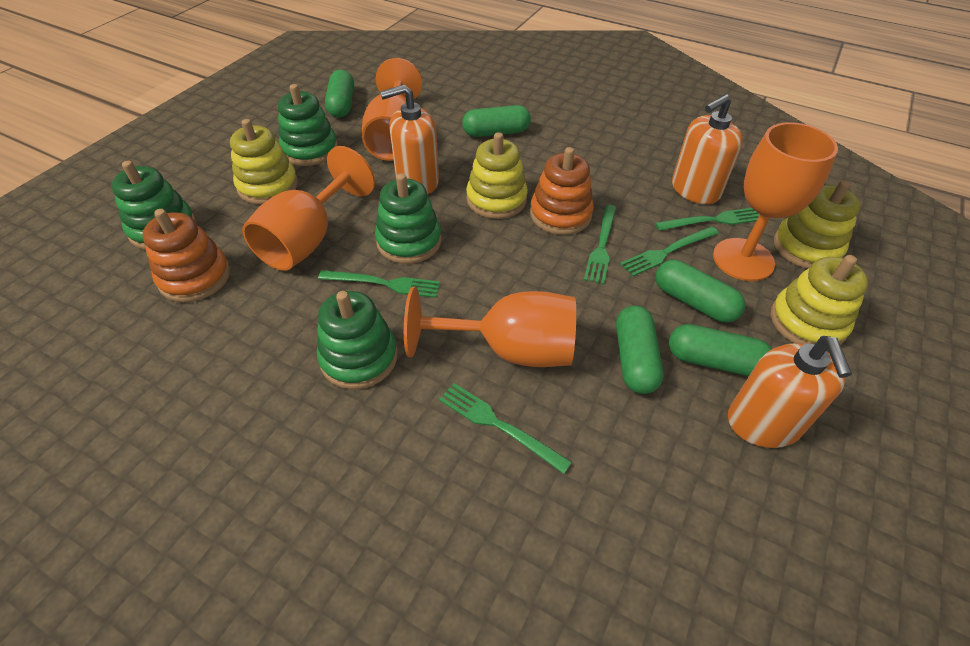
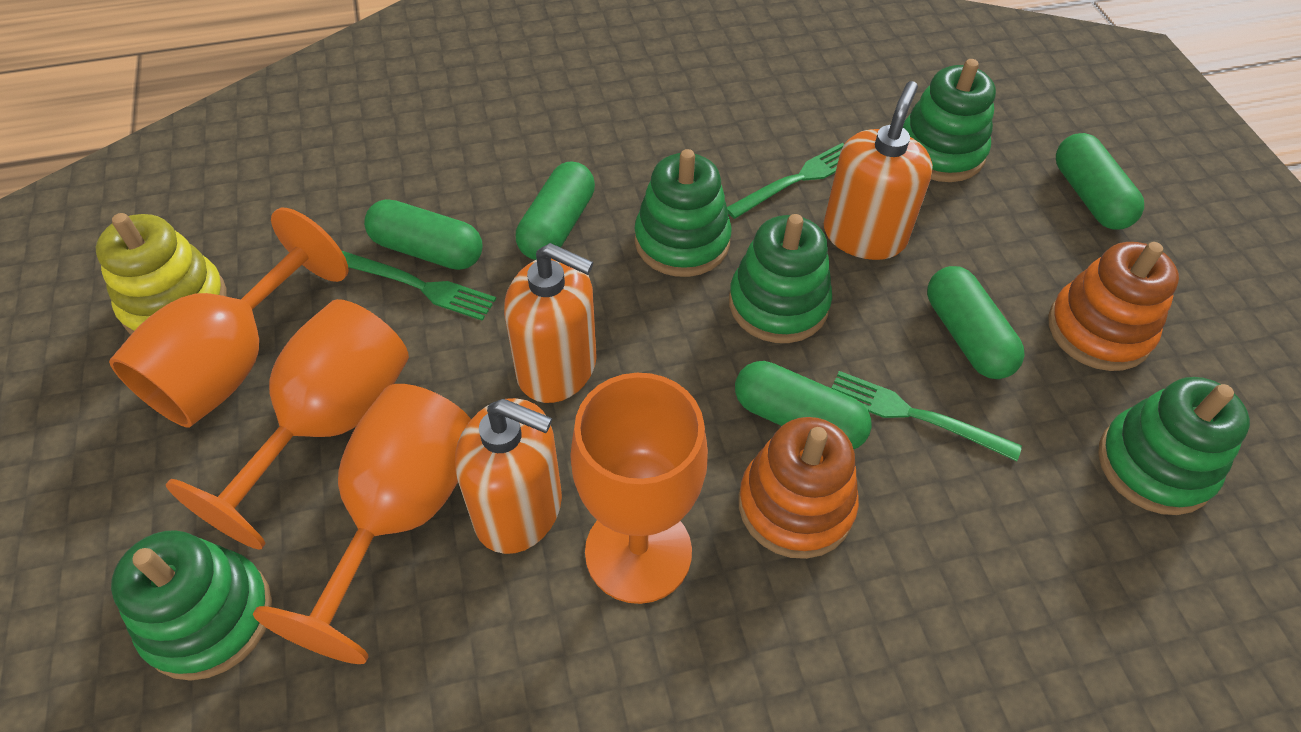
green fork: 5 -> 3
green stacking toy: 4 -> 5
yellow stacking toy: 4 -> 1

